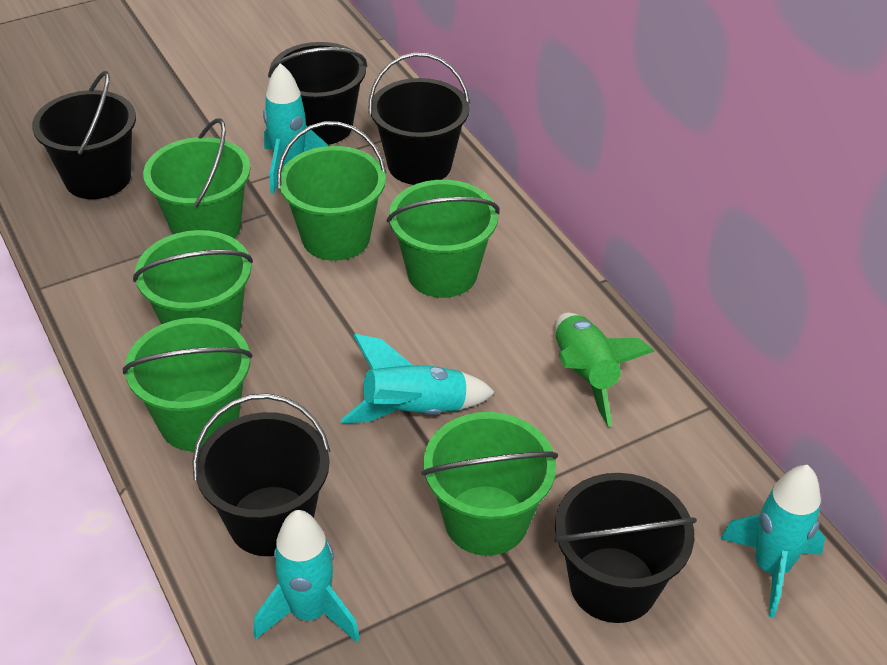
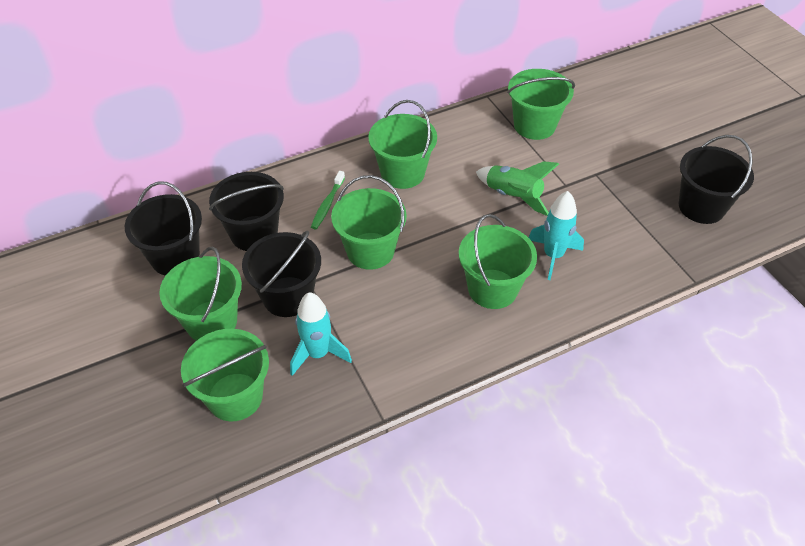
black bucket: 5 -> 4
green toothbrush: 0 -> 1
turquoise rocket: 4 -> 2

